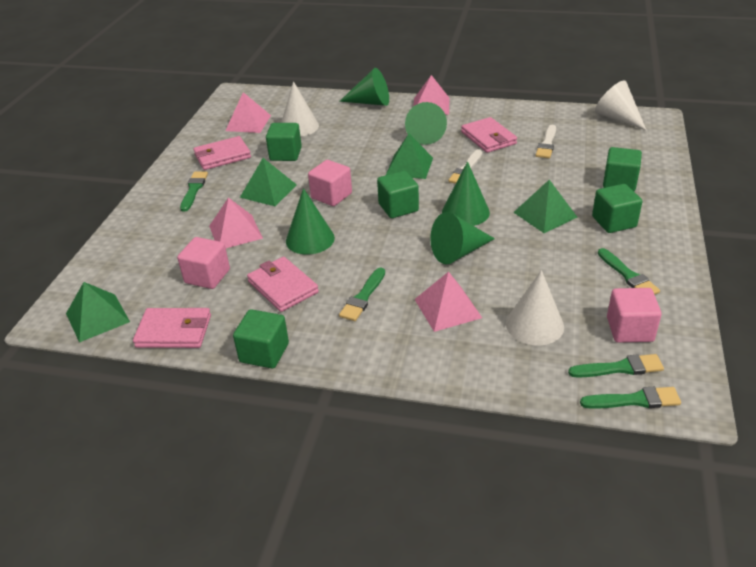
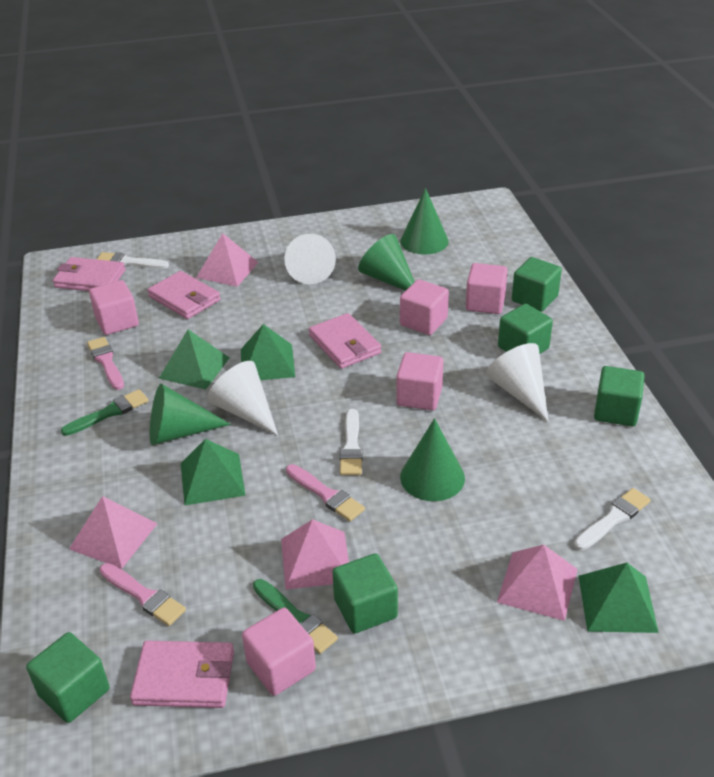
green brush: 5 -> 2
green cone: 5 -> 4
pink brush: 0 -> 3
pink cube: 3 -> 5
white brush: 2 -> 3

